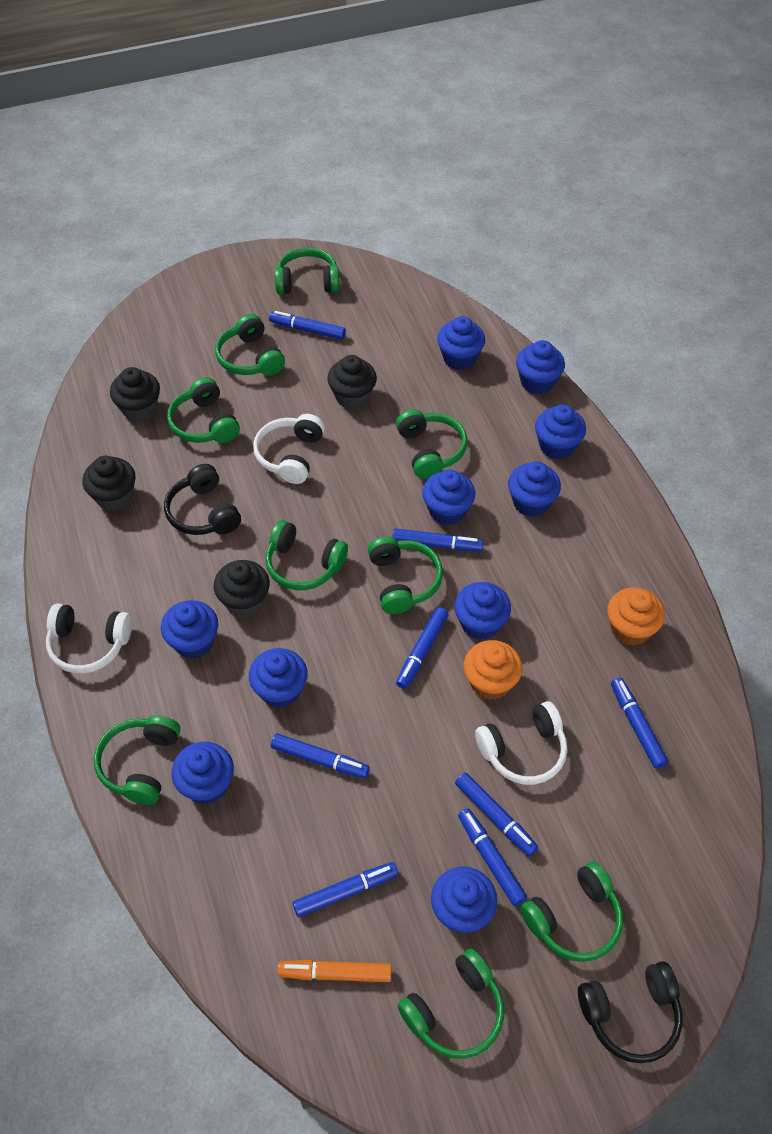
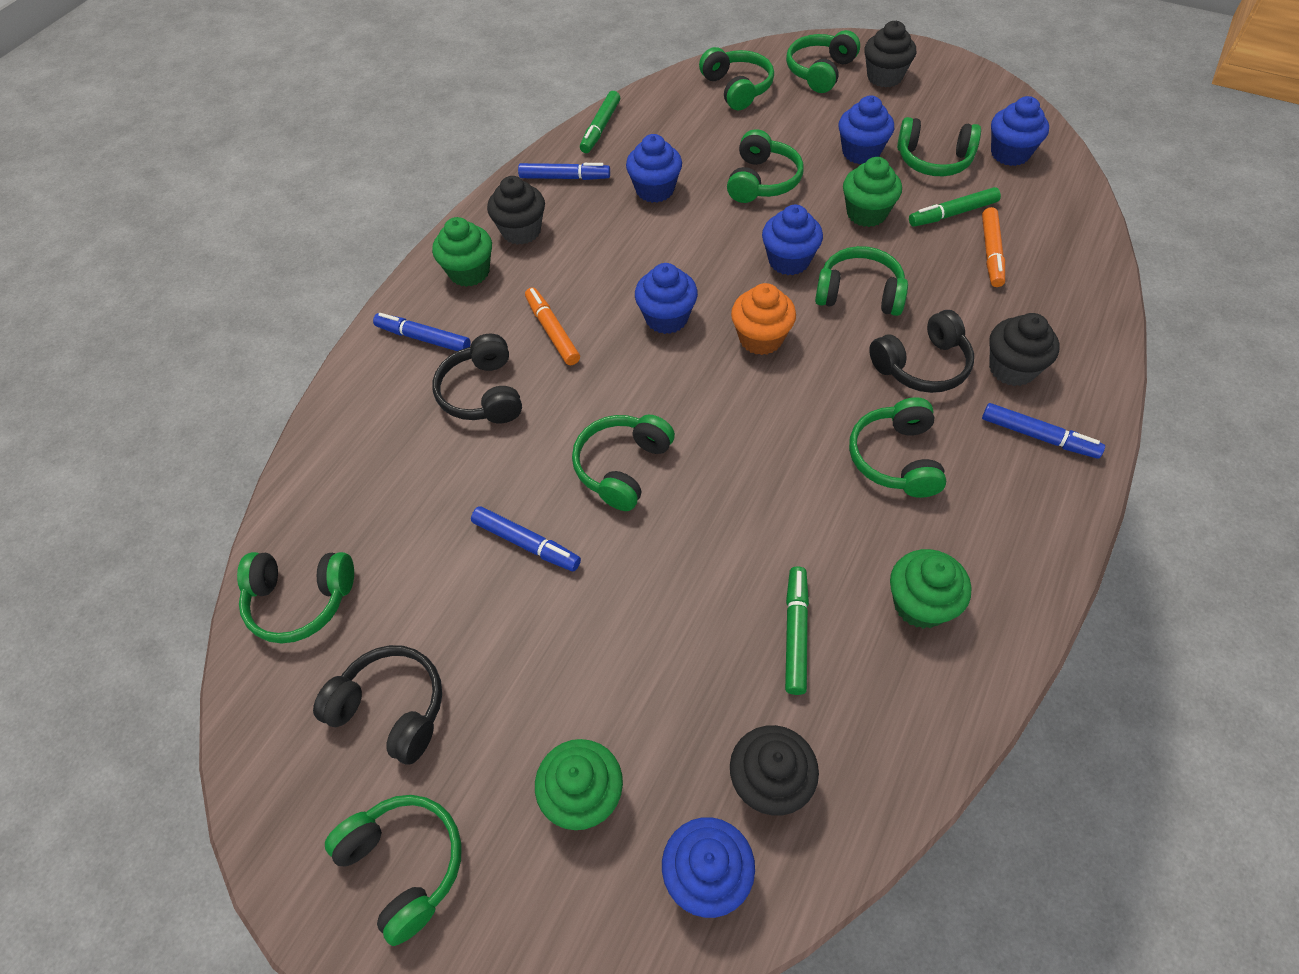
black headphones: 2 -> 3
blue cupcake: 10 -> 6
blue marker: 8 -> 4
green cupcake: 0 -> 4
green marker: 0 -> 3
orange cupcake: 2 -> 1
orange marker: 1 -> 2
white headphones: 3 -> 0

